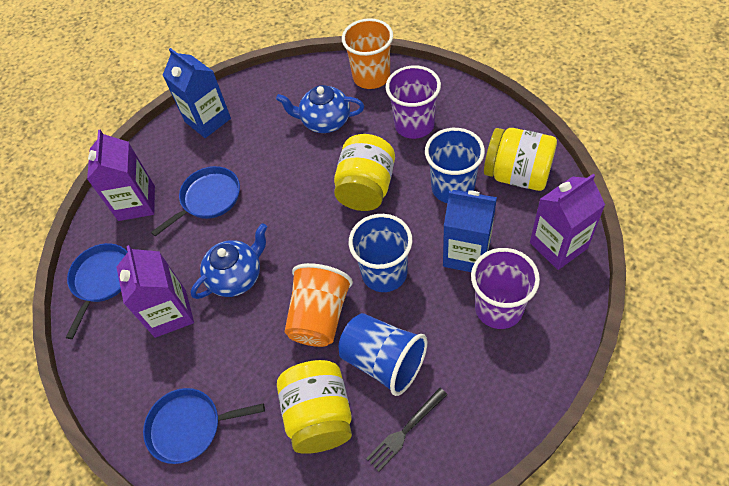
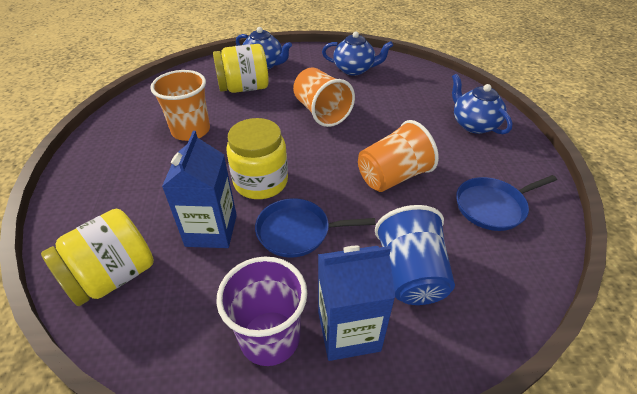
black fork: 1 -> 0
blue cup: 3 -> 1
blue pan: 3 -> 2
blue teapot: 2 -> 3
orange cup: 2 -> 3
purple carton: 3 -> 0
purple cup: 2 -> 1

